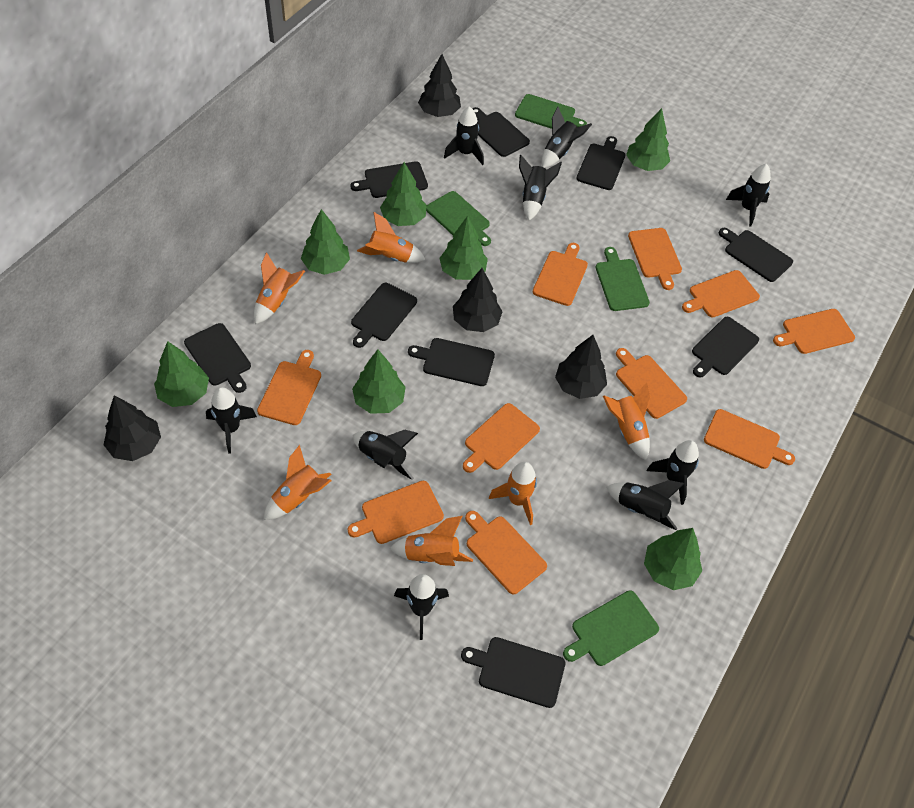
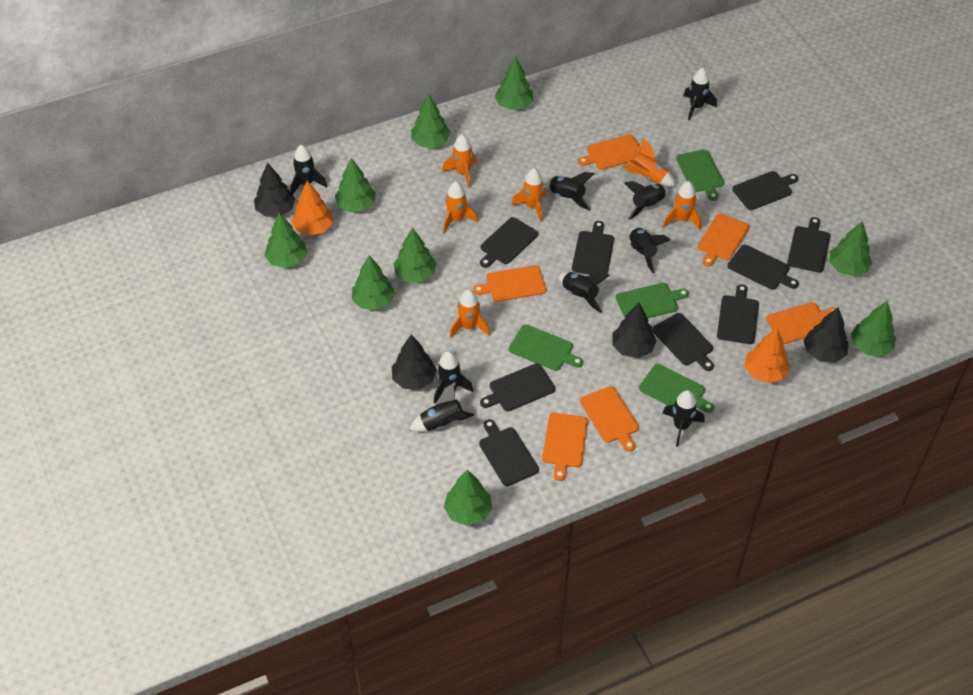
green tree: 7 -> 9
orange cutting board: 10 -> 6
orange tree: 0 -> 2

